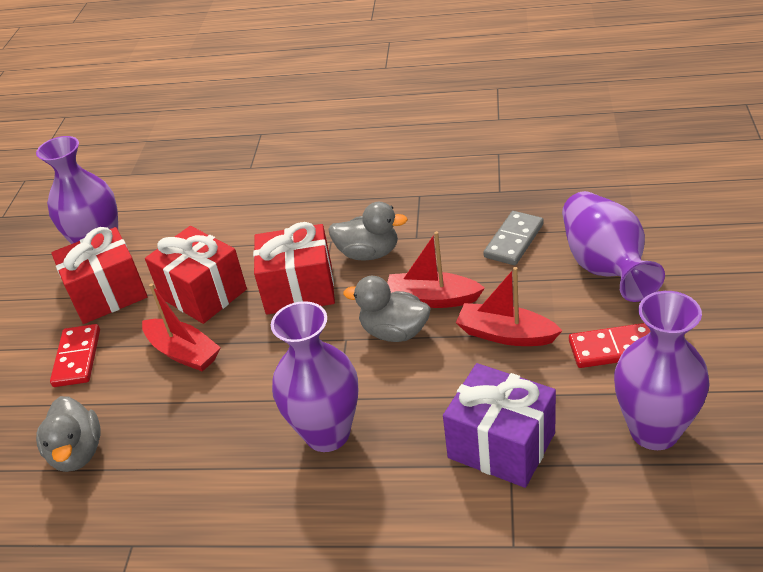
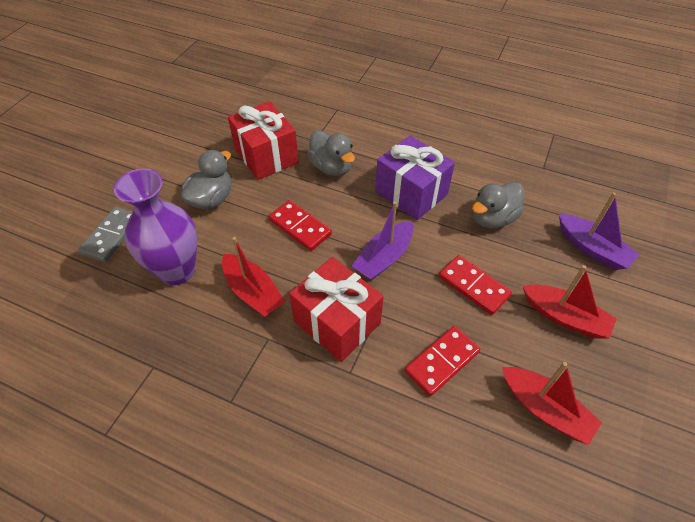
purple boat: 0 -> 2
purple vase: 4 -> 1
red domino: 2 -> 3
red gift: 3 -> 2

